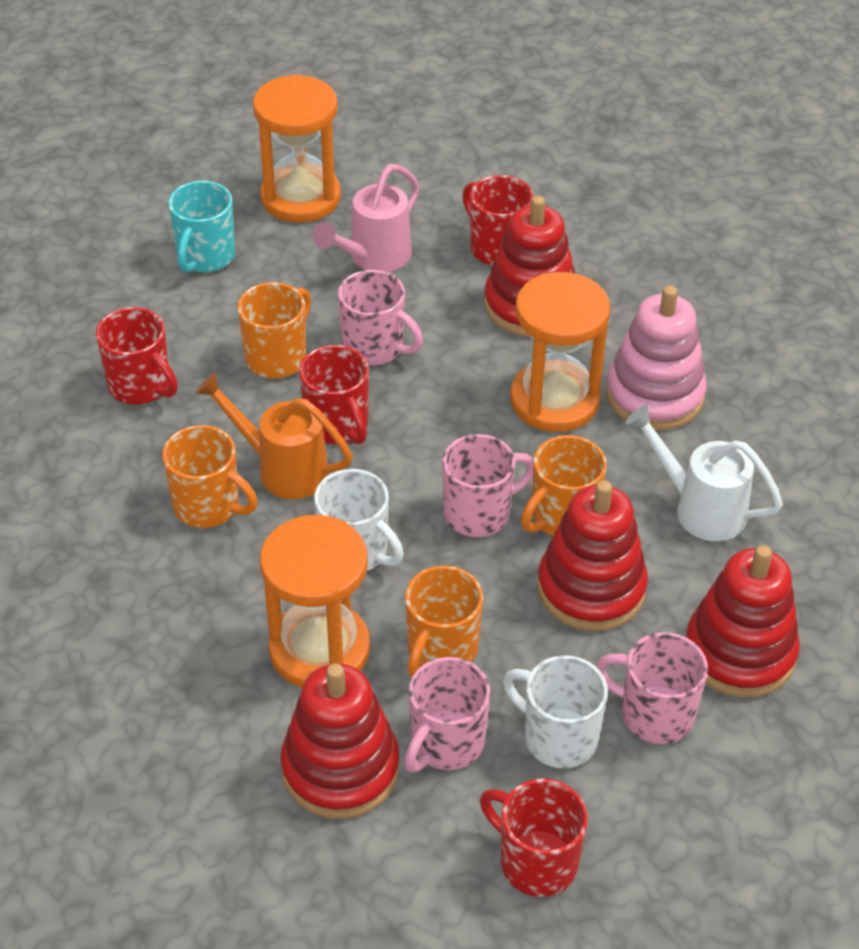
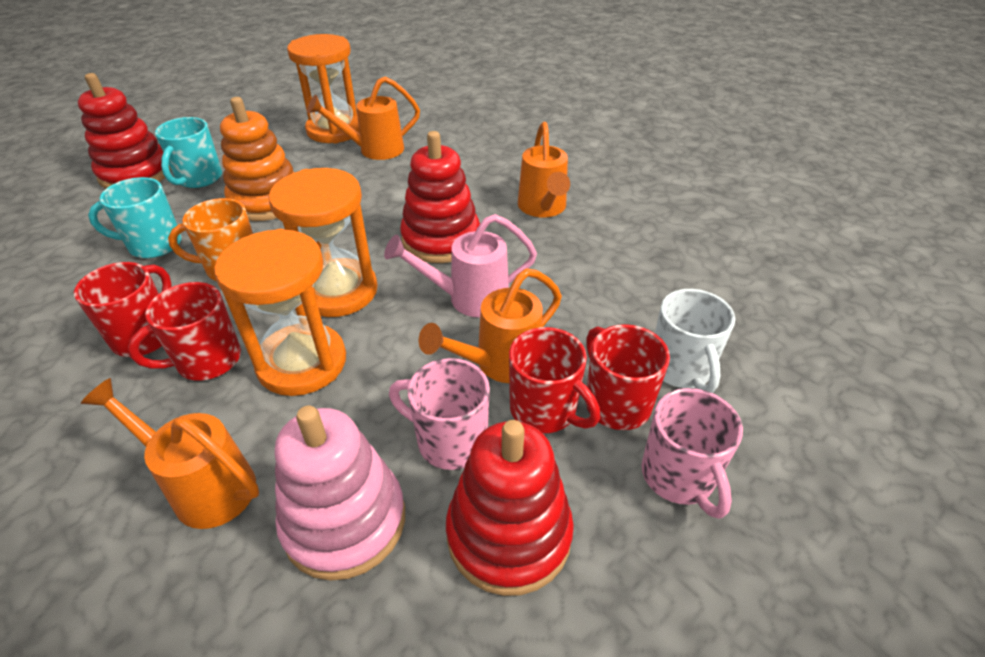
orange mug: 4 -> 1
orange stacking toy: 0 -> 1
orange watering can: 1 -> 4
pink mug: 4 -> 2
red stacking toy: 4 -> 3
turquoise mug: 1 -> 2
white mug: 2 -> 1
white watering can: 1 -> 0

